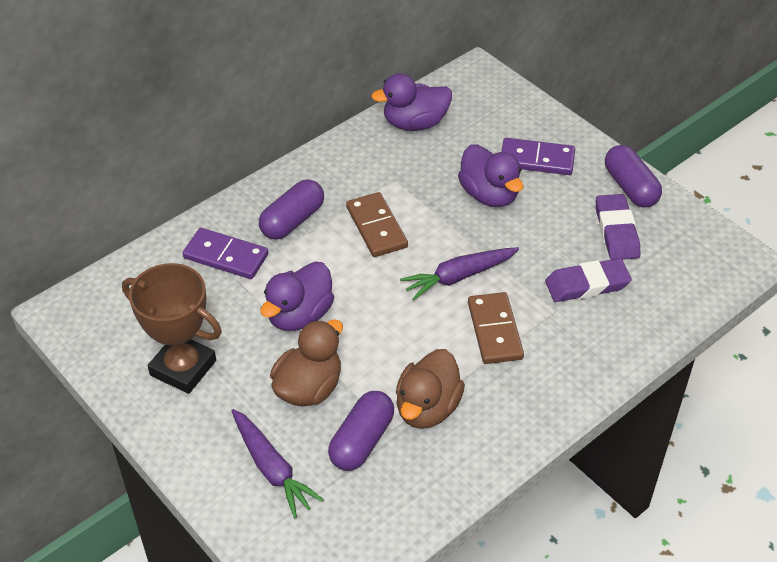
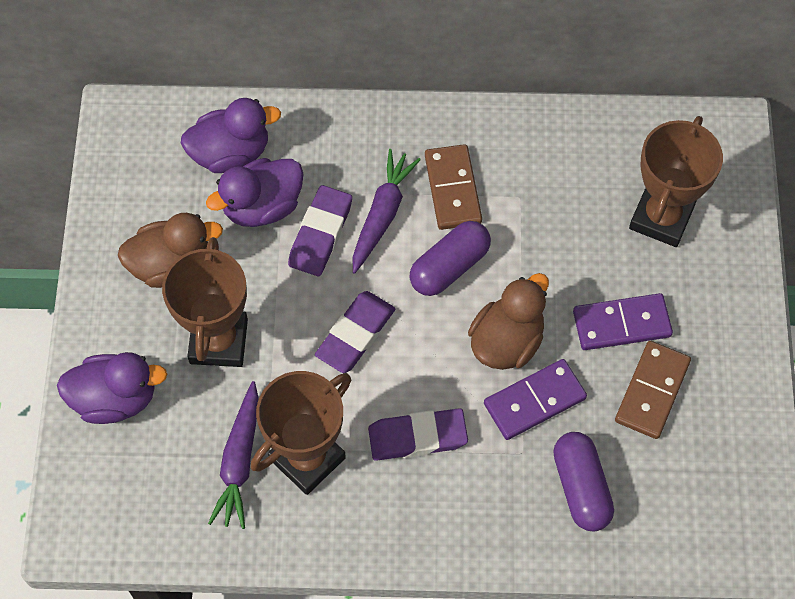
brown trophy: 1 -> 3
purple capsule: 3 -> 2
purple eraser: 2 -> 3

